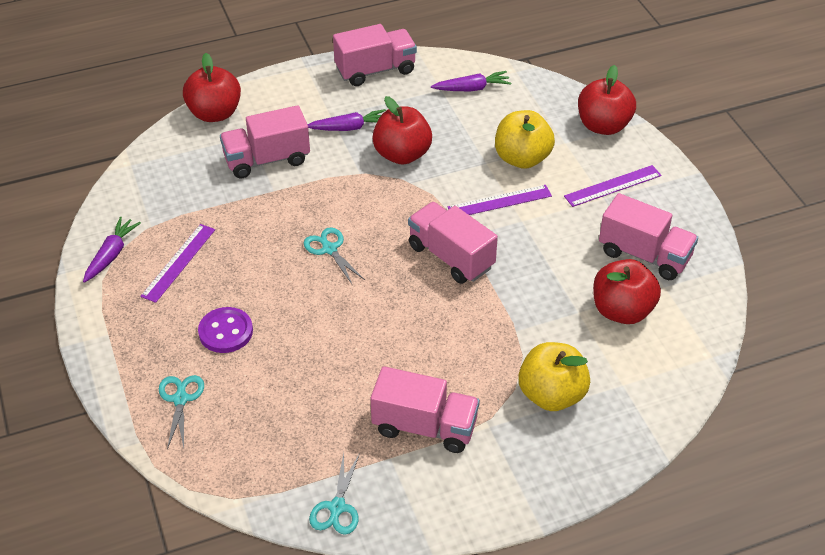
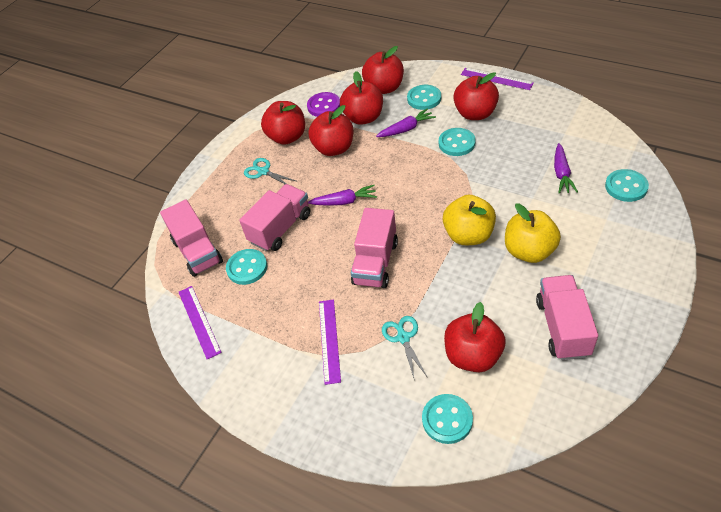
pink truck: 5 -> 4
red apple: 4 -> 6
turquoise button: 0 -> 5
turquoise scissors: 3 -> 2

